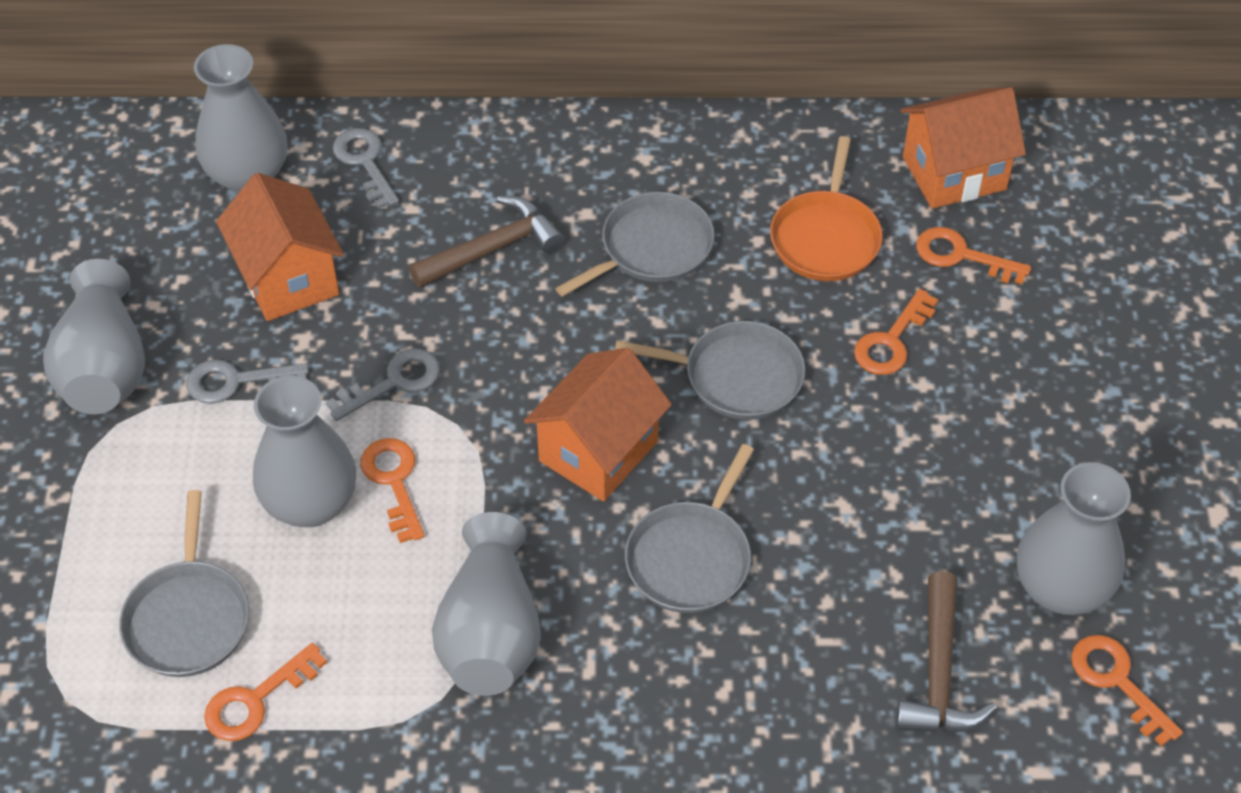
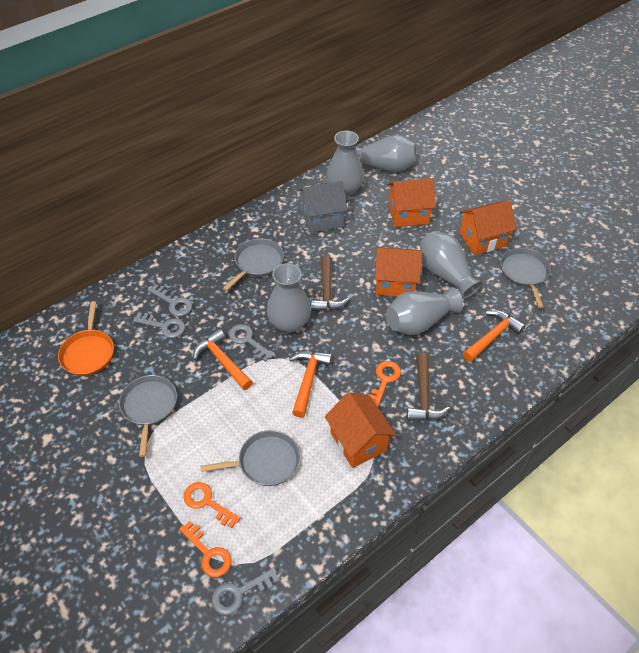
grey house: 0 -> 1
grey key: 3 -> 4
orange hammer: 0 -> 3
orange house: 3 -> 4
orange key: 5 -> 3

